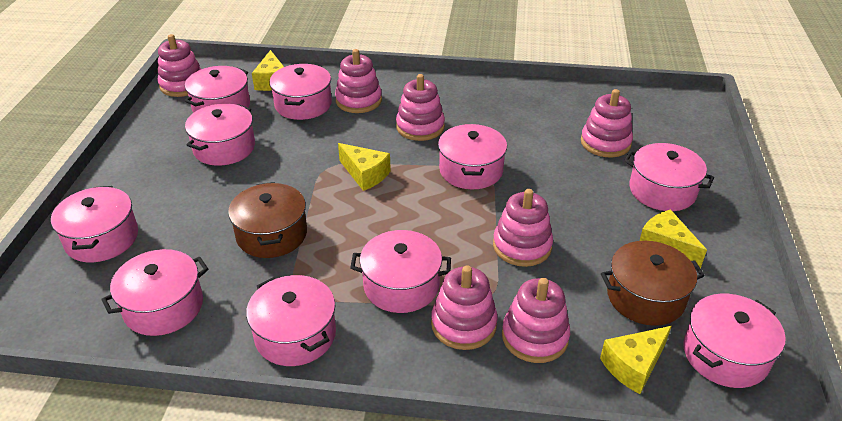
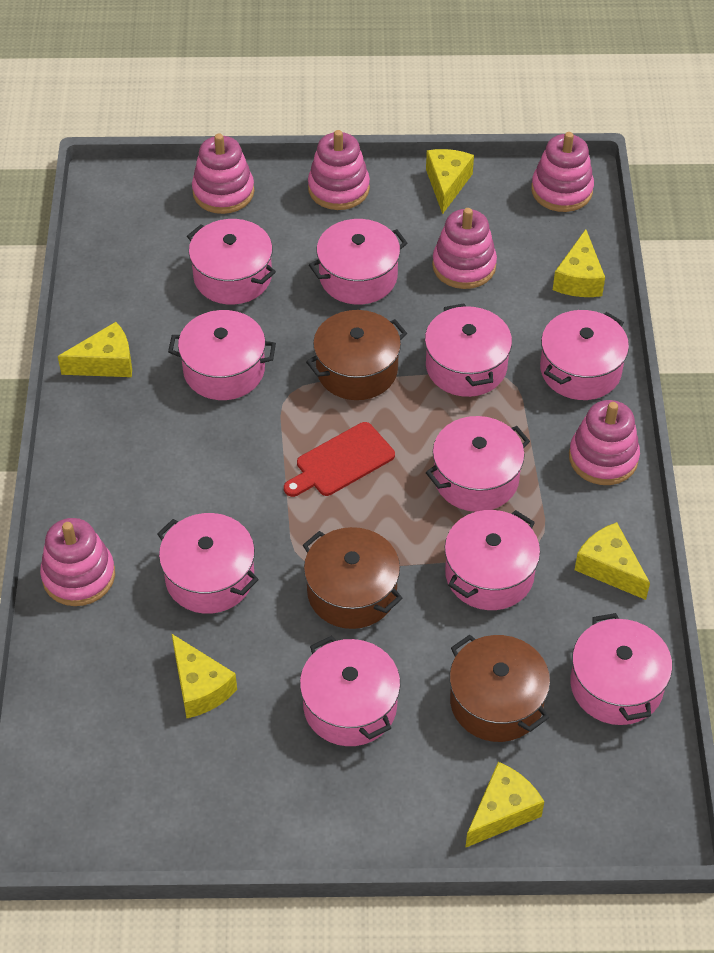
brown pot: 2 -> 3
pink stacking toy: 7 -> 6
red cutting board: 0 -> 1
yellow cheese: 4 -> 6

